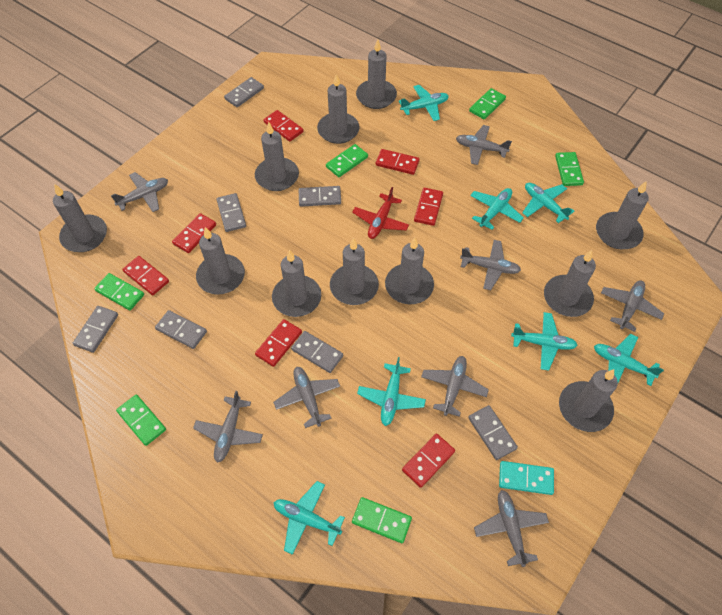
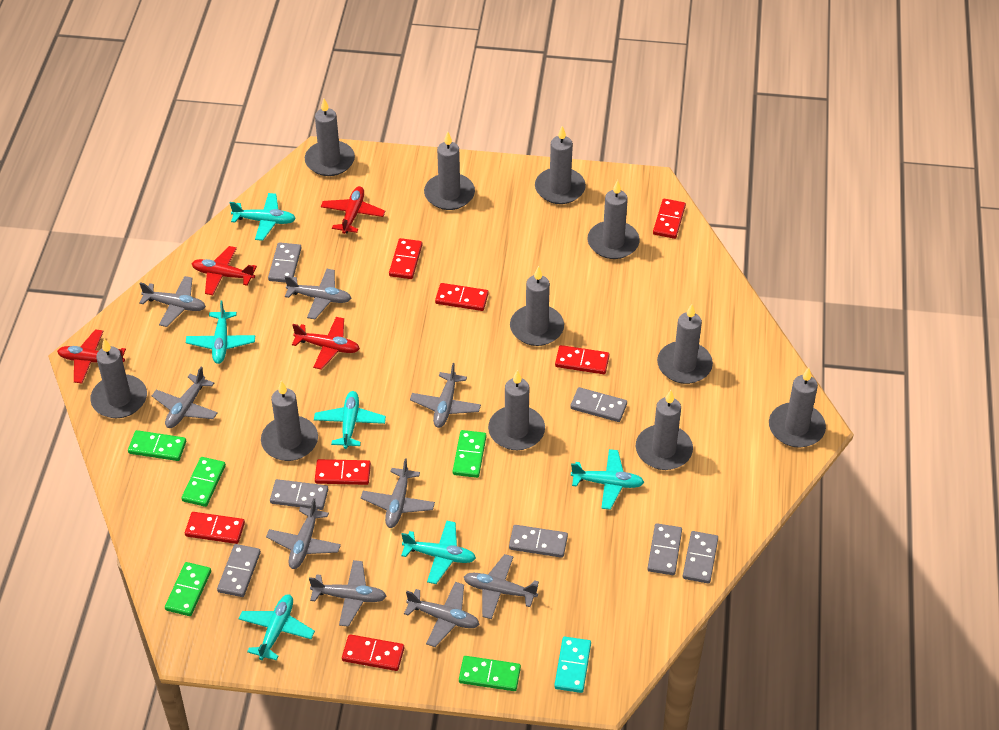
green domino: 6 -> 5
grey plane: 8 -> 9
red plane: 1 -> 4
turquoise plane: 7 -> 6

